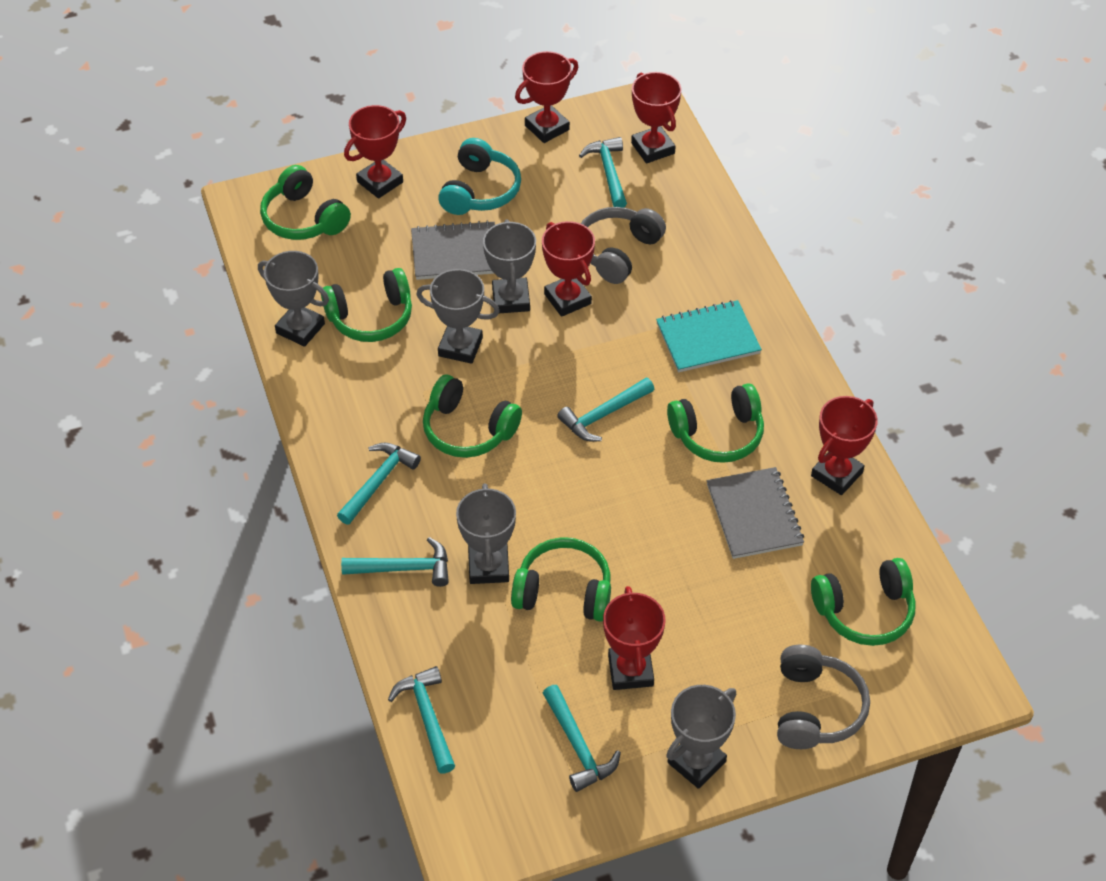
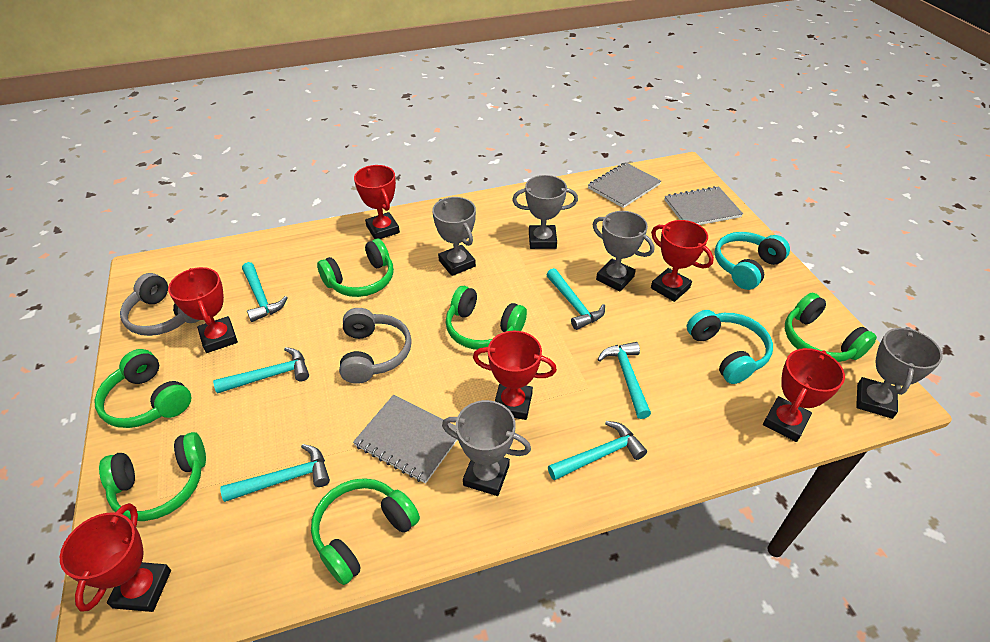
grey notebook: 2 -> 3
turquoise headphones: 1 -> 2
turquoise notebook: 1 -> 0

